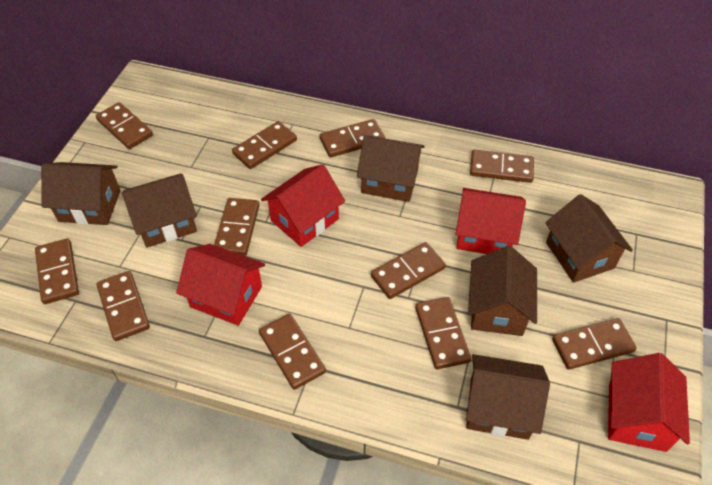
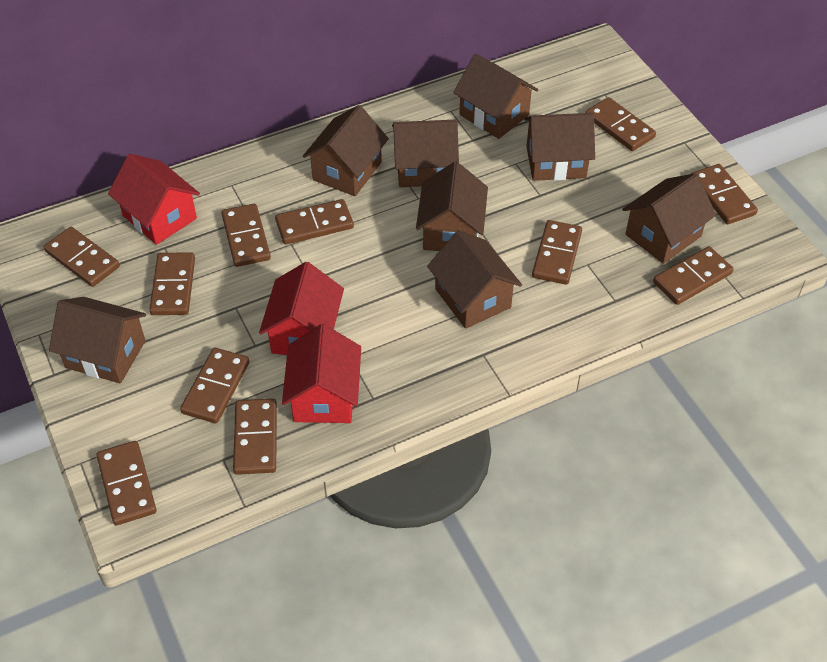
brown house: 6 -> 8
red house: 4 -> 3

